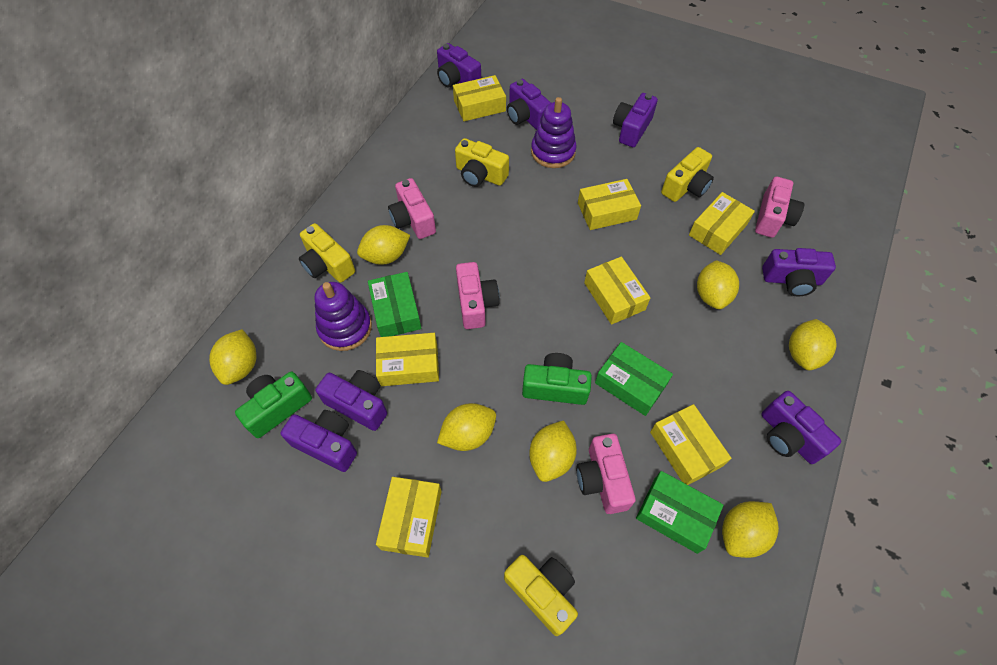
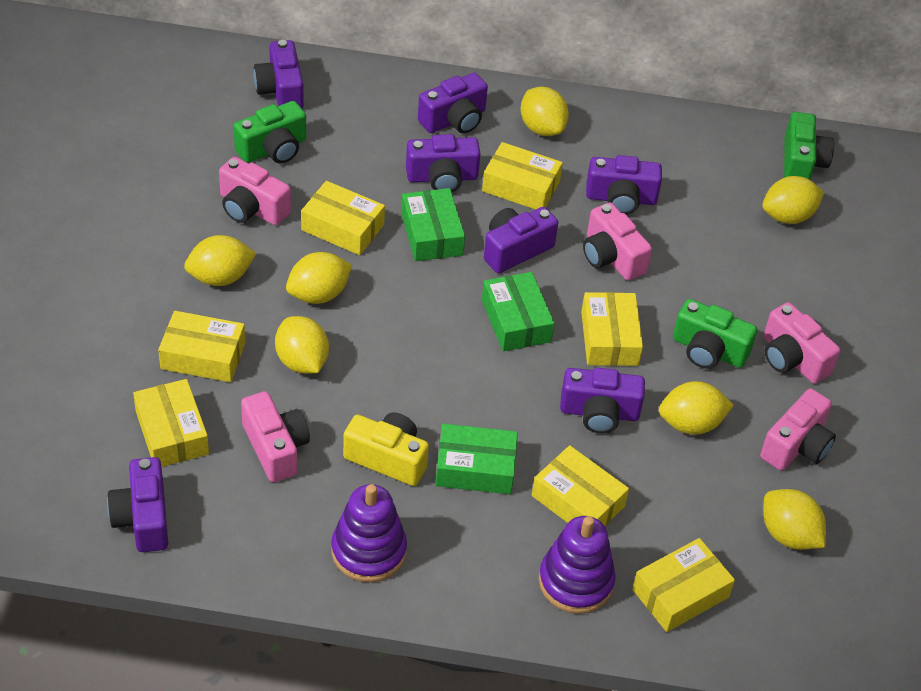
green camera: 2 -> 3
pink camera: 4 -> 5
yellow camera: 4 -> 1

